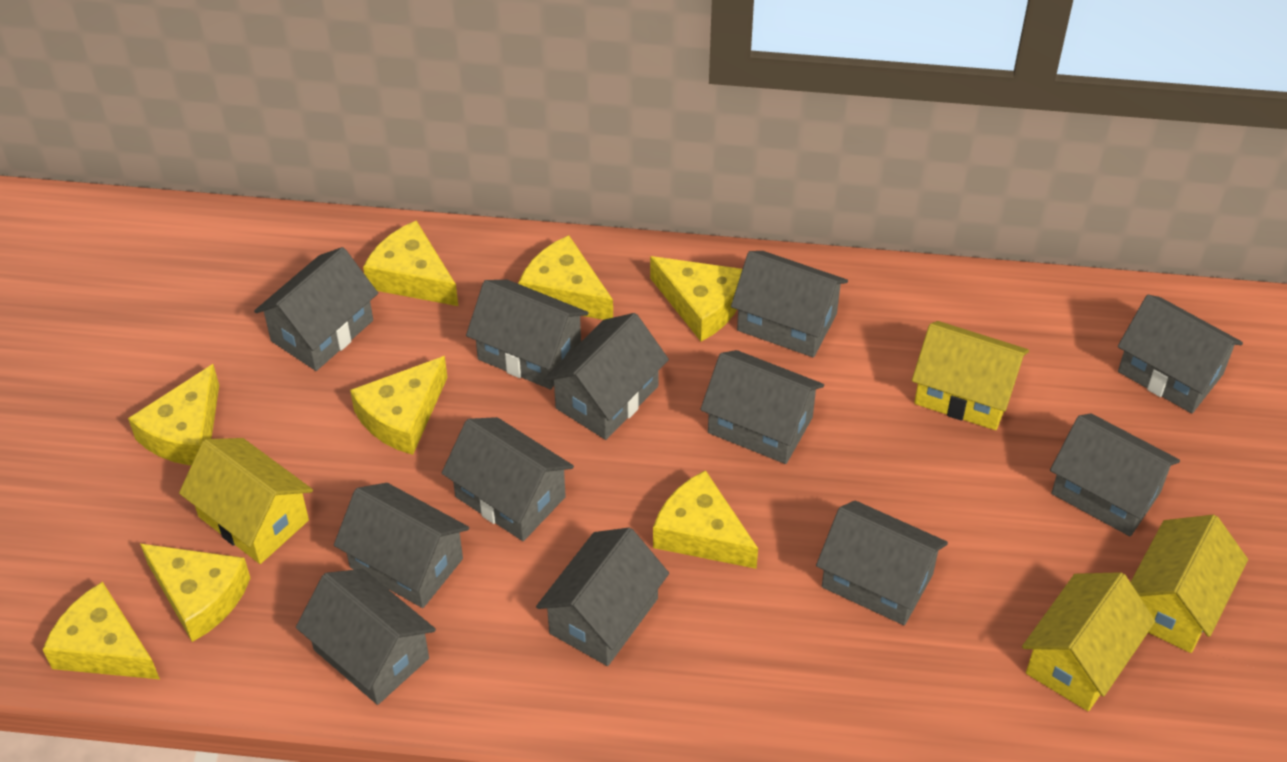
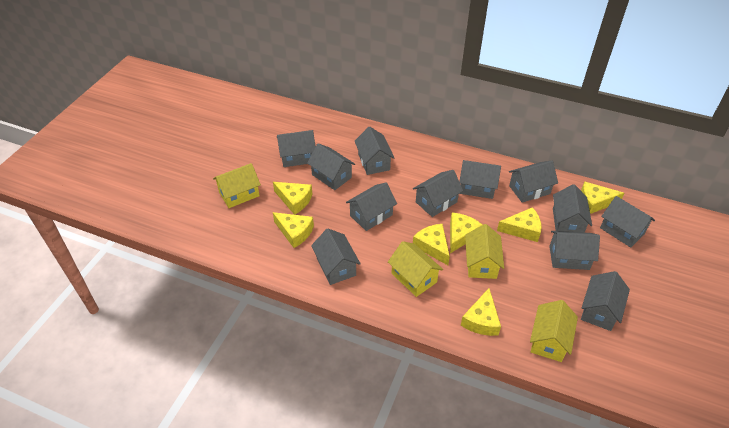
yellow cheese: 8 -> 7

